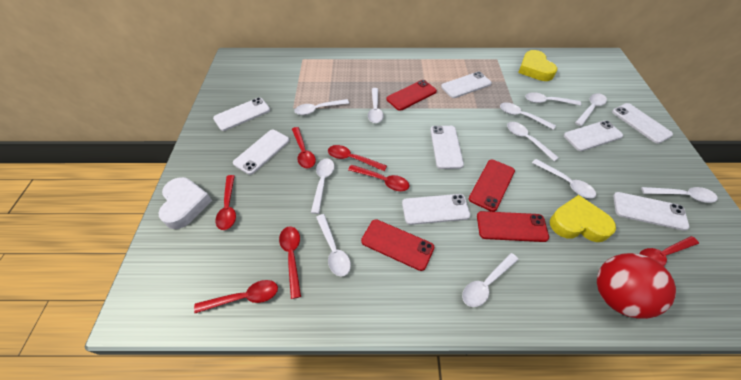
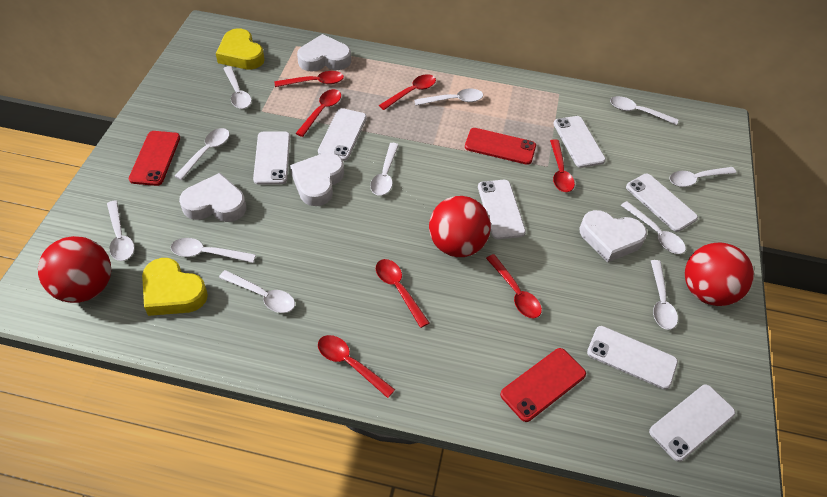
red ball: 1 -> 3
red phone: 4 -> 3
white heart: 1 -> 4
white phone: 8 -> 7

